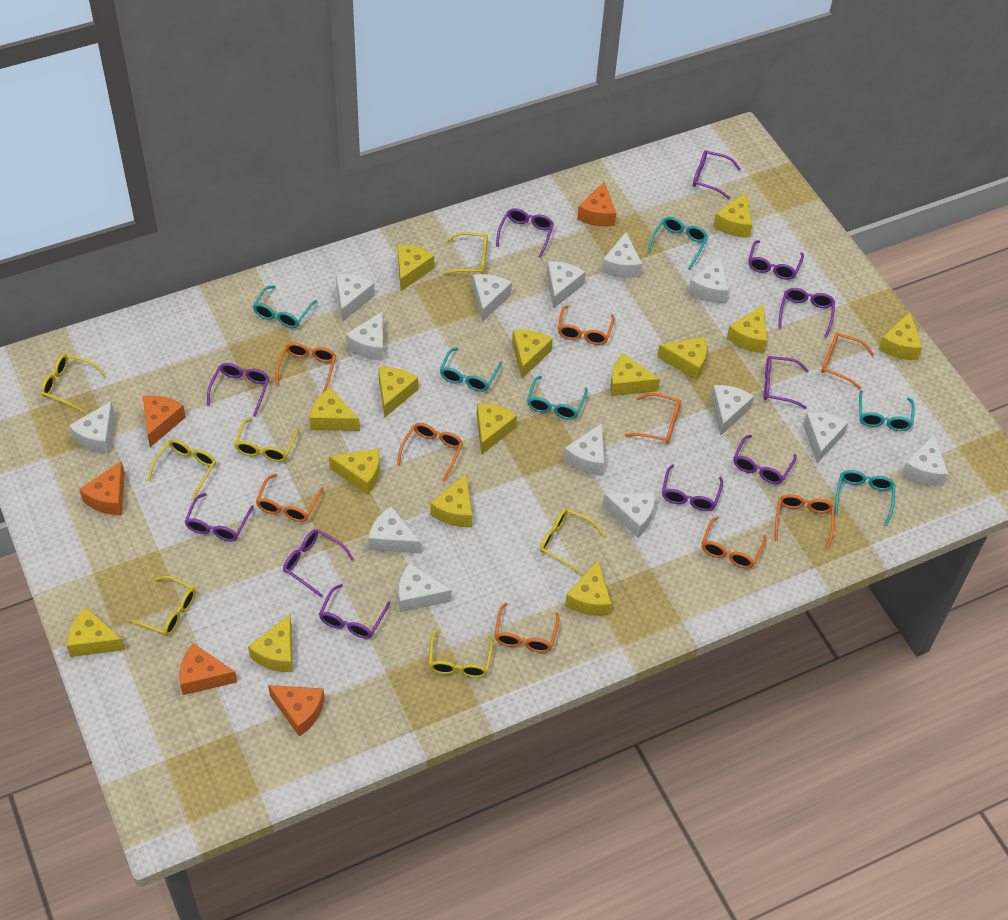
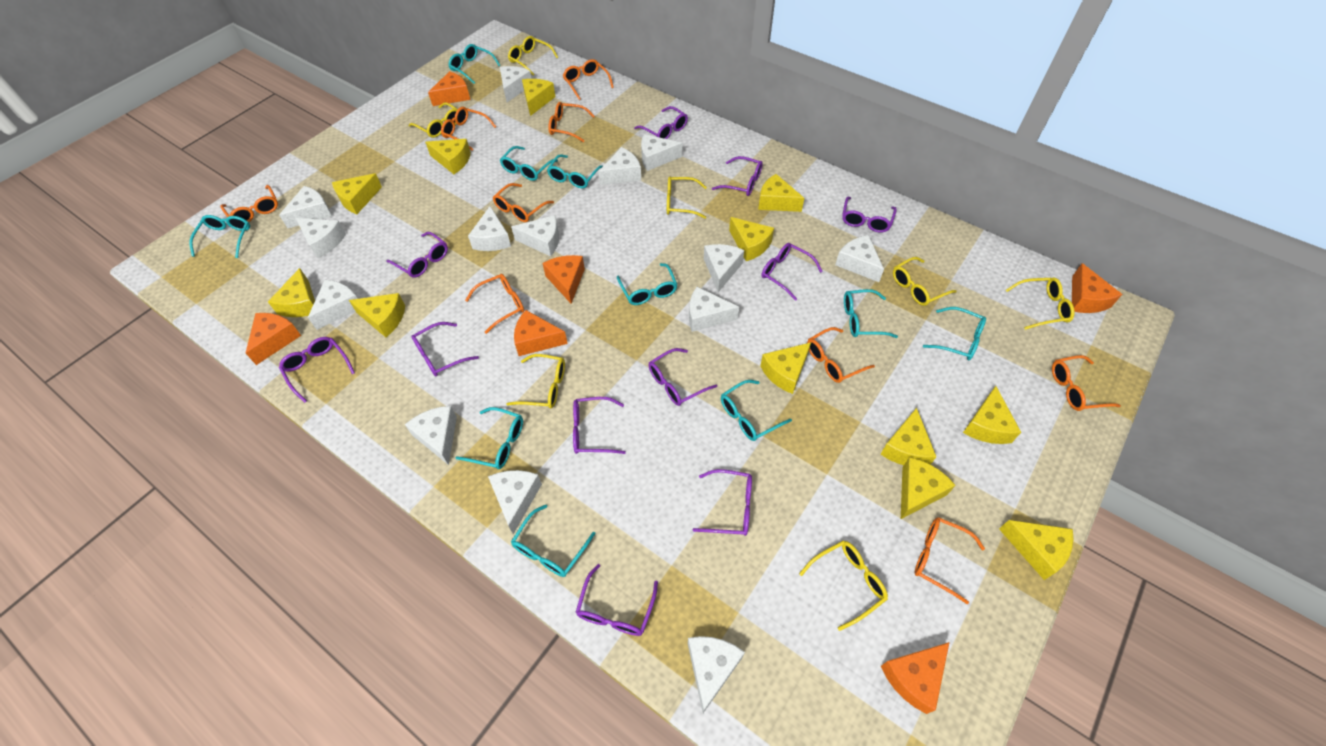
orange cheese: 5 -> 6
turquoise glasses: 6 -> 10
yellow cheese: 15 -> 12

